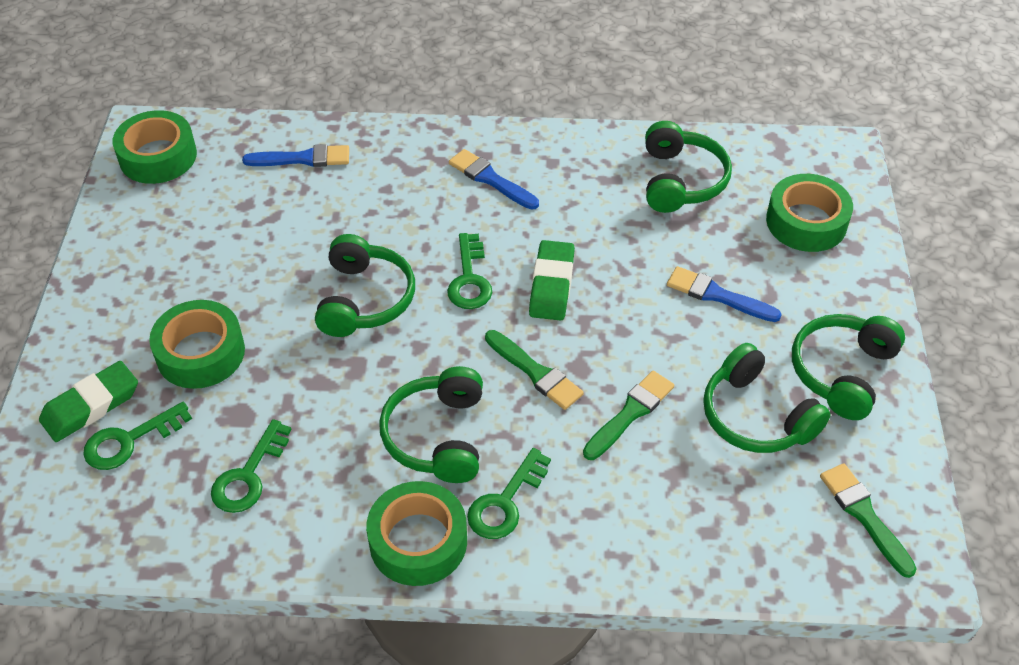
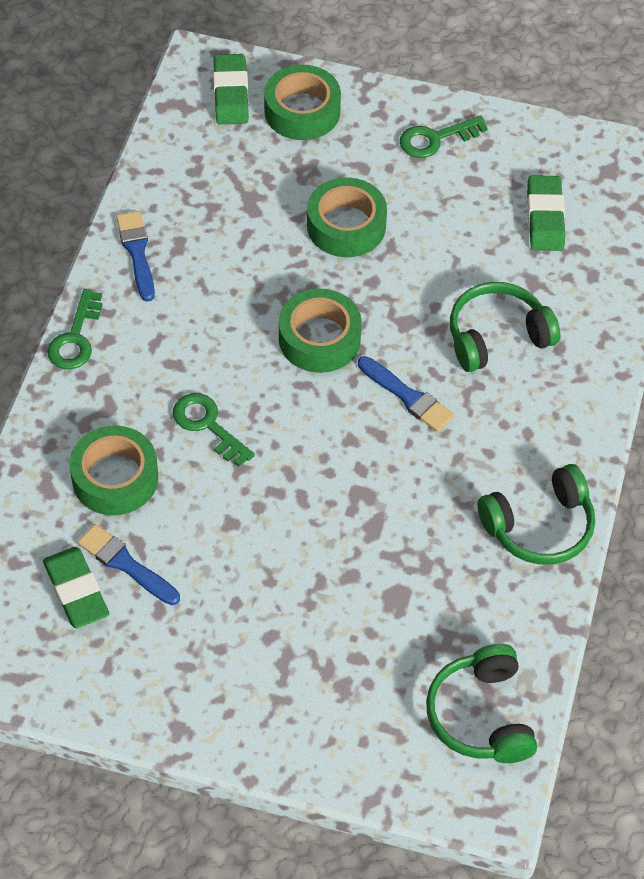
green brush: 3 -> 0
green eraser: 2 -> 3
green headphones: 5 -> 3
green key: 4 -> 3

